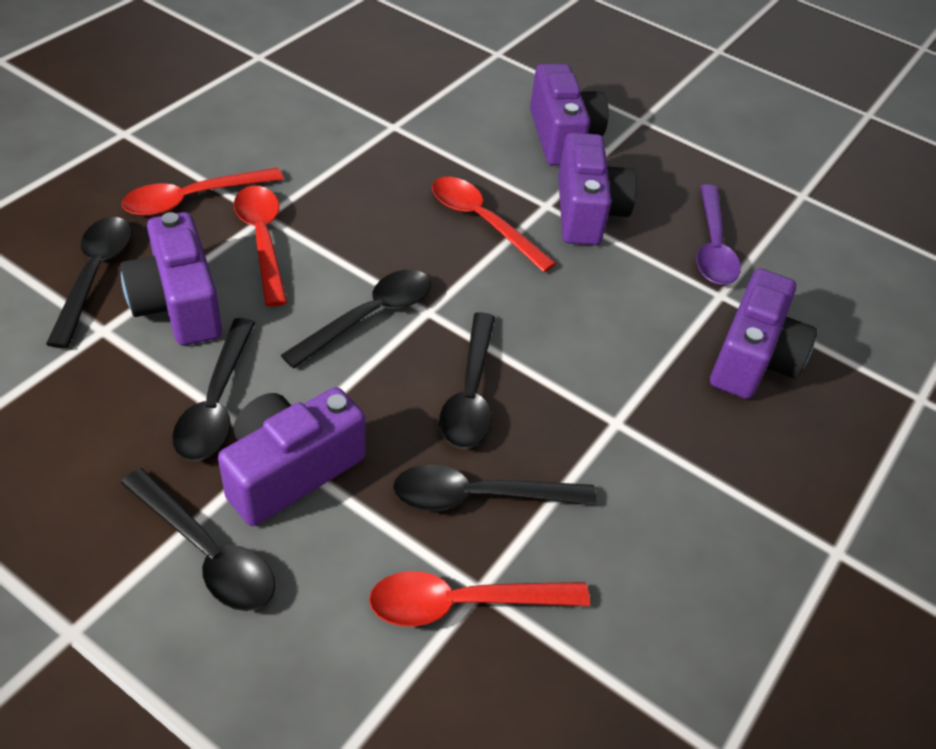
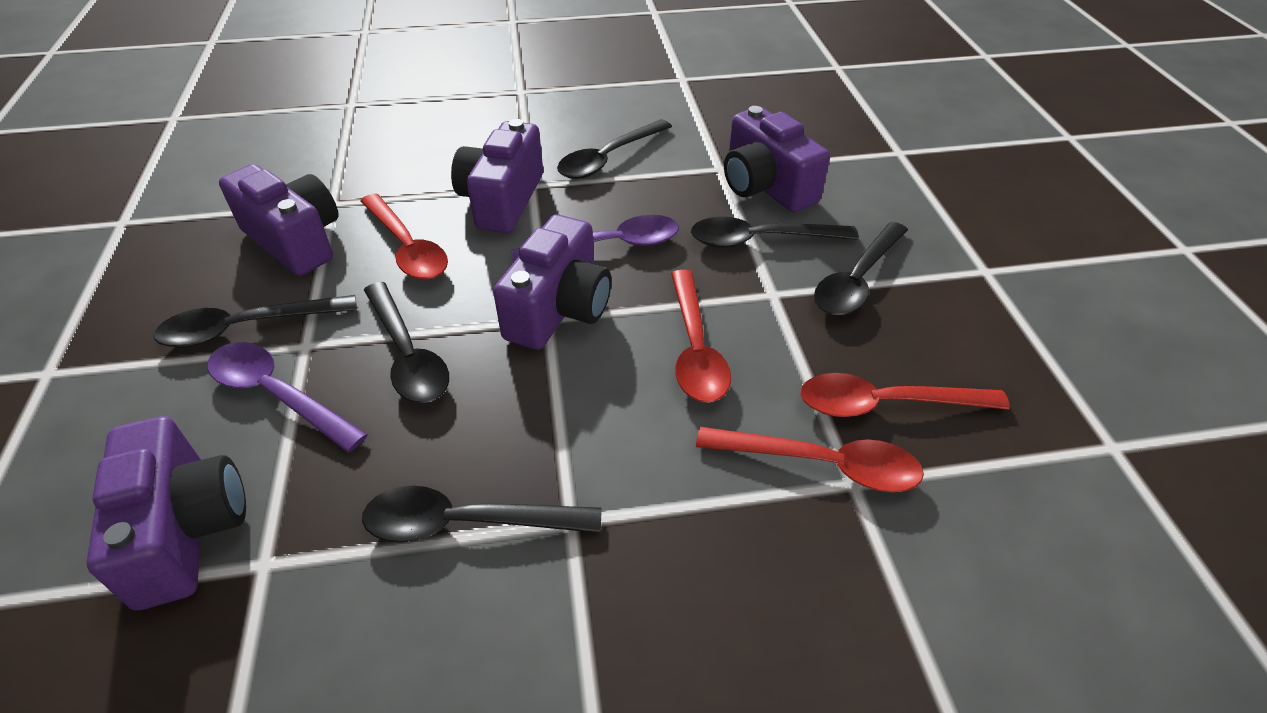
purple spoon: 1 -> 2

